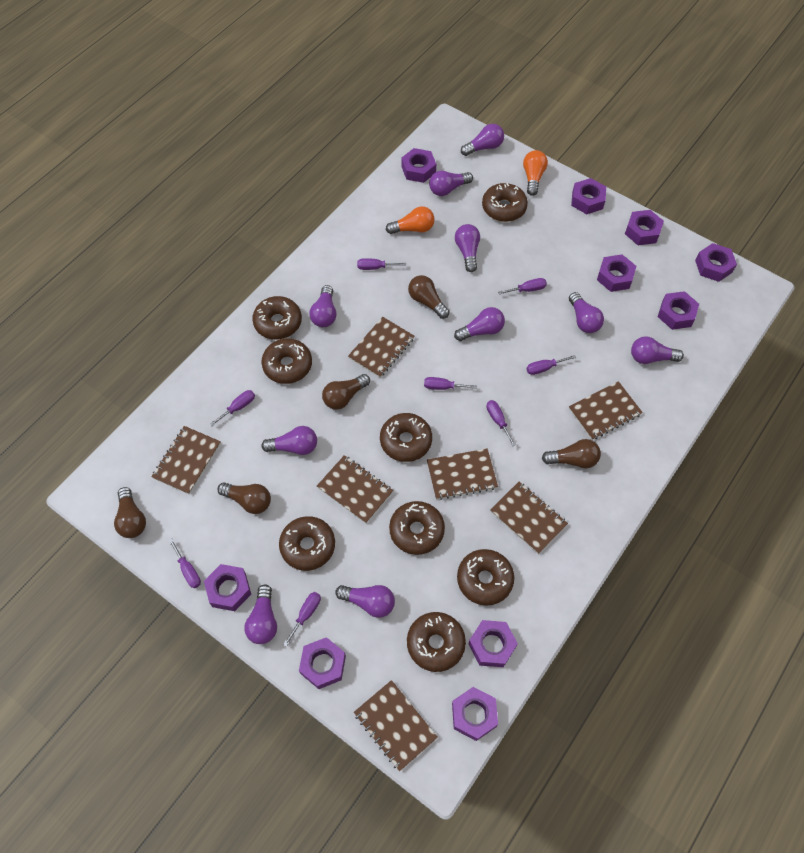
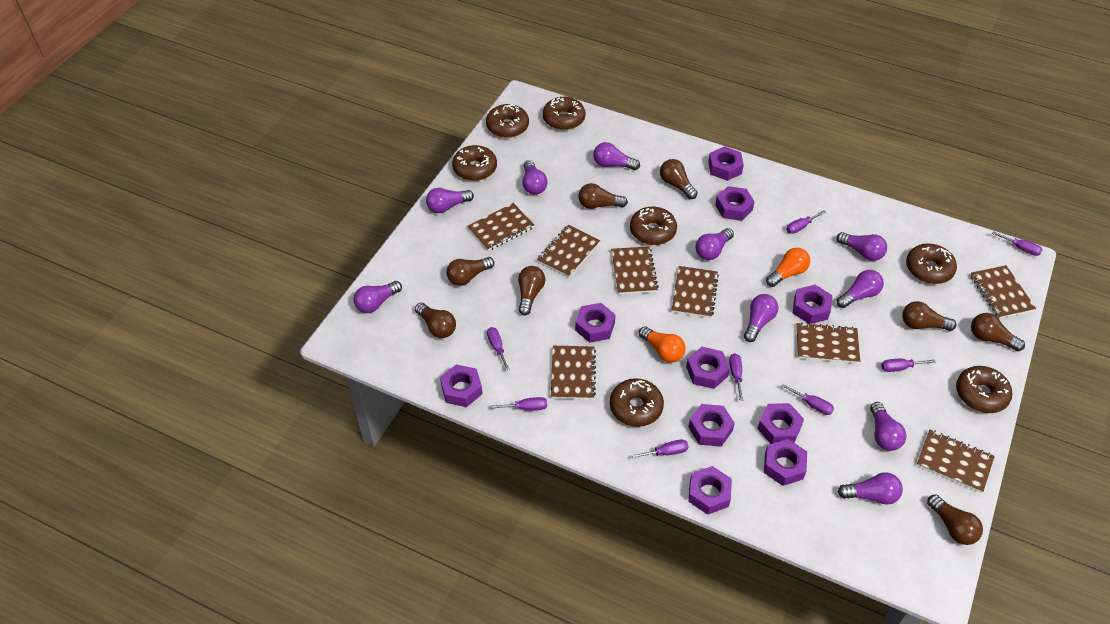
brown donut: 8 -> 7
brown light bulb: 5 -> 8
brown notebook: 7 -> 8

